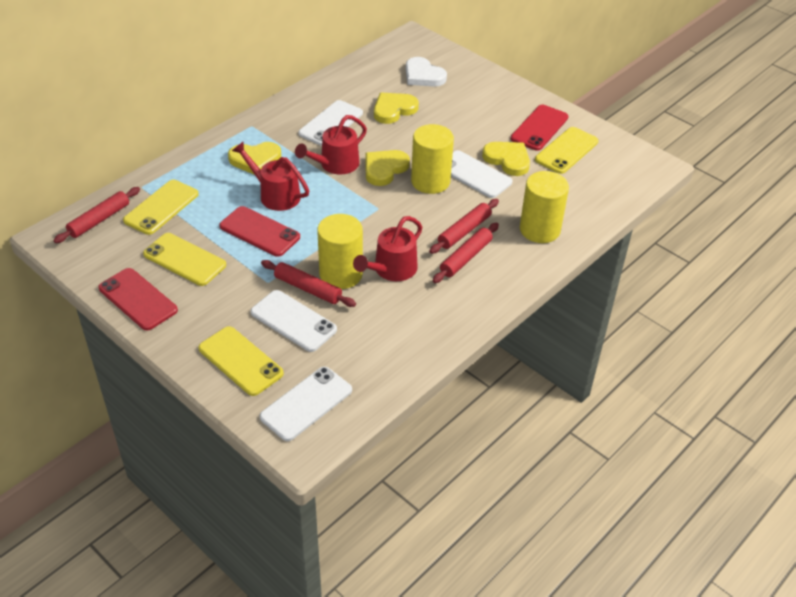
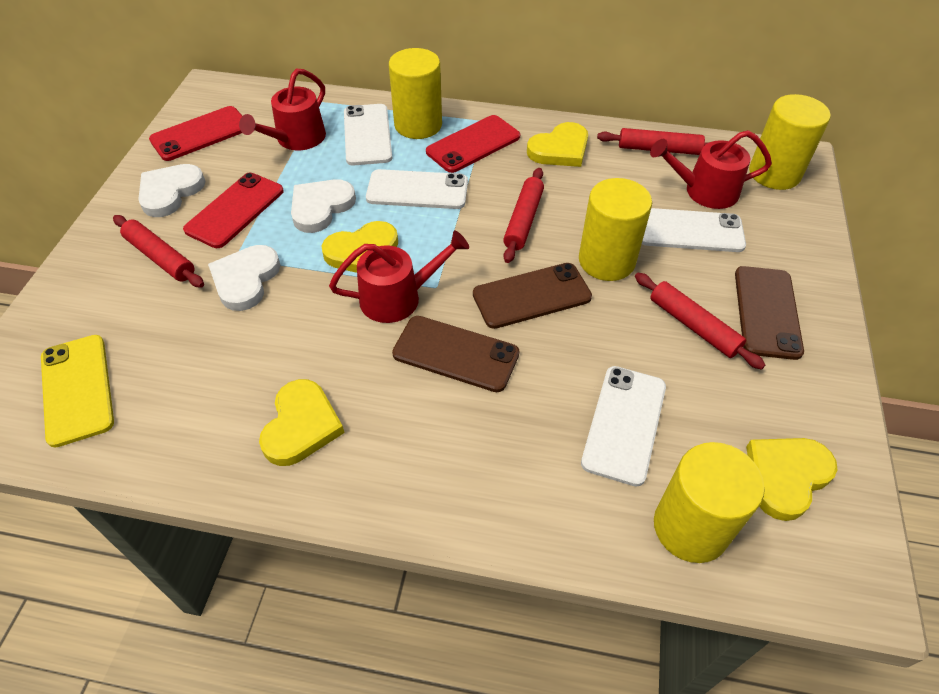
brown phone: 0 -> 3
white heart: 1 -> 3
yellow cylinder: 3 -> 4
yellow phone: 4 -> 1

